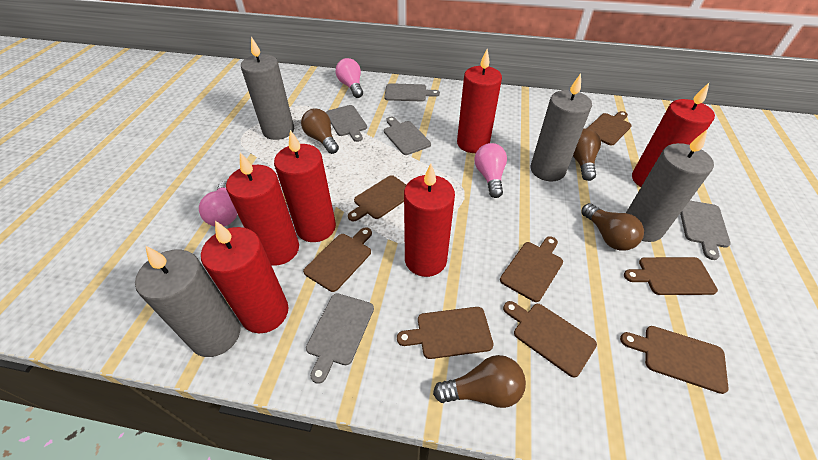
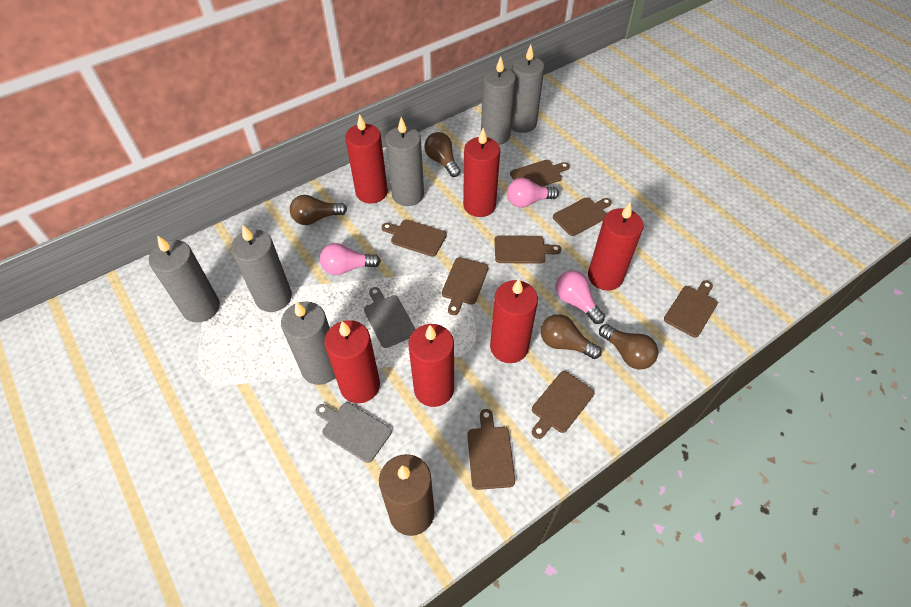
brown candle: 0 -> 1
grey candle: 4 -> 6
grey cutting board: 5 -> 2

